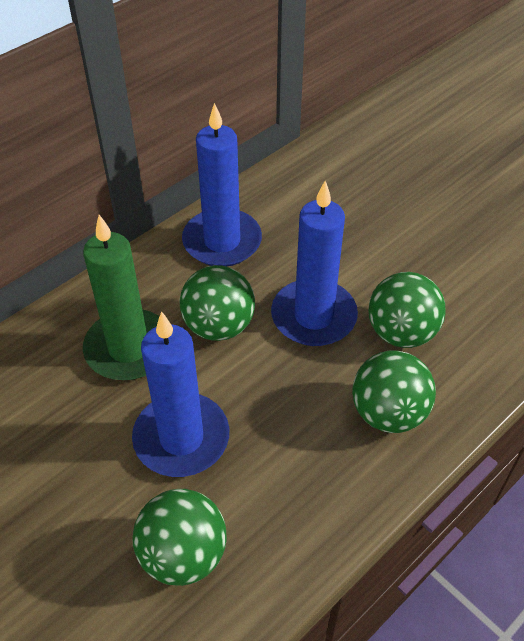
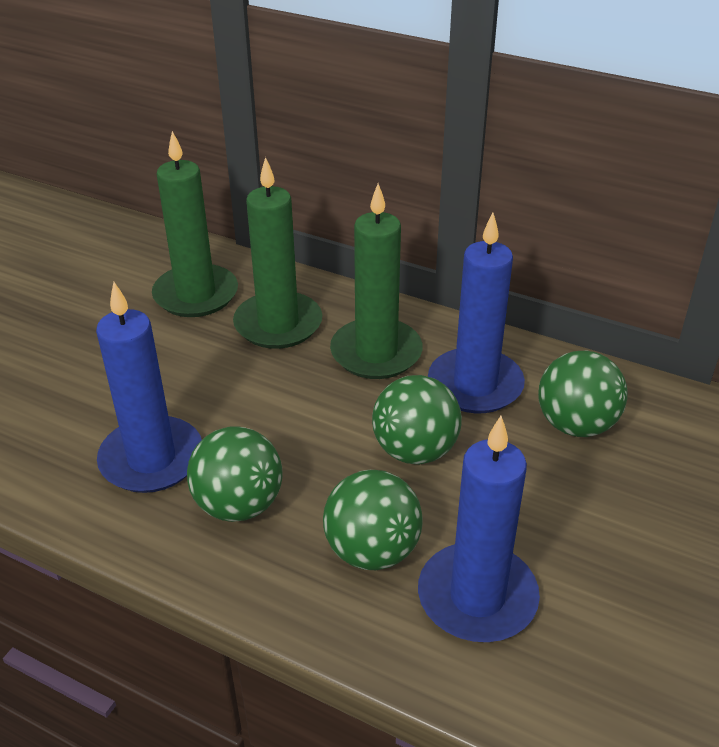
green candle: 1 -> 3

